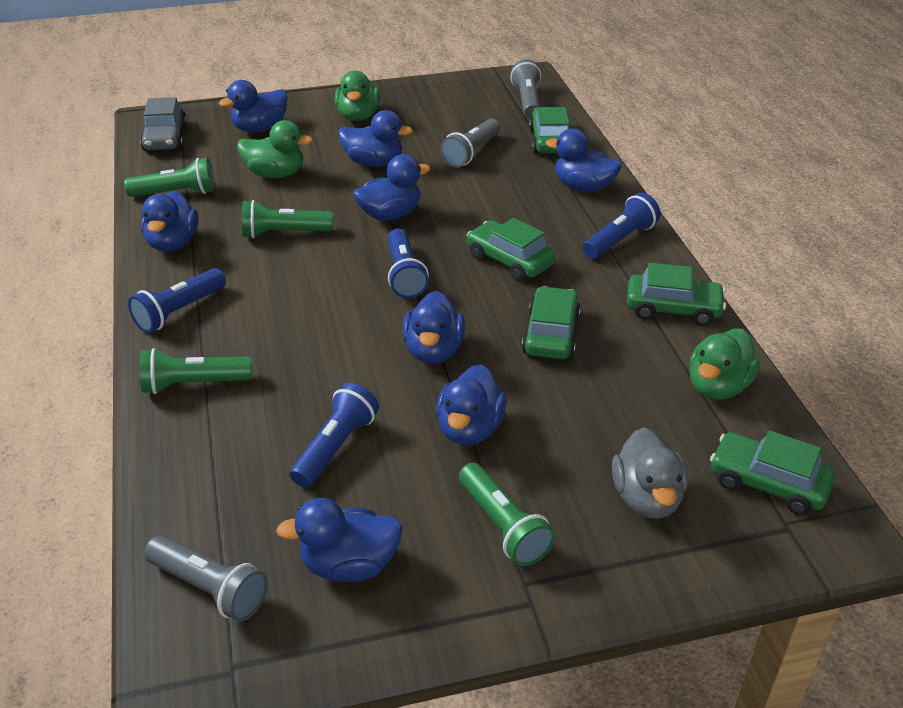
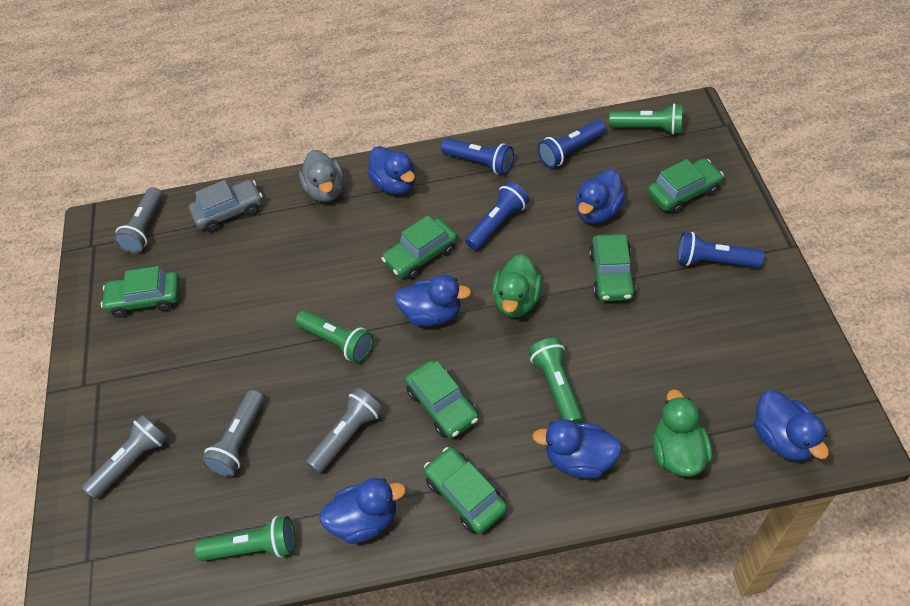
blue duck: 8 -> 6
green car: 5 -> 6
green duck: 3 -> 2
grey flashlight: 3 -> 4

